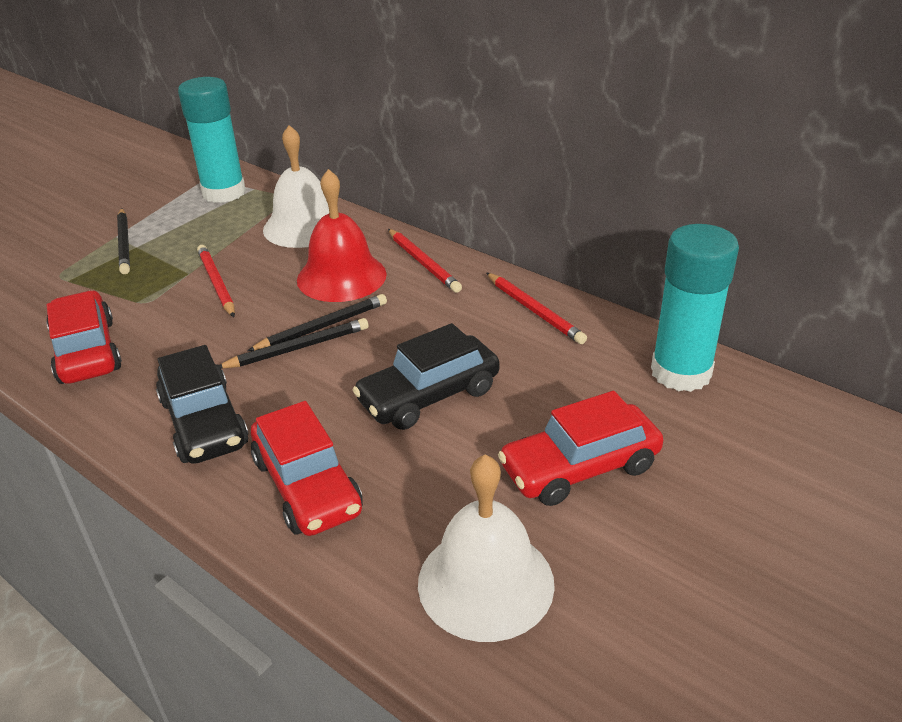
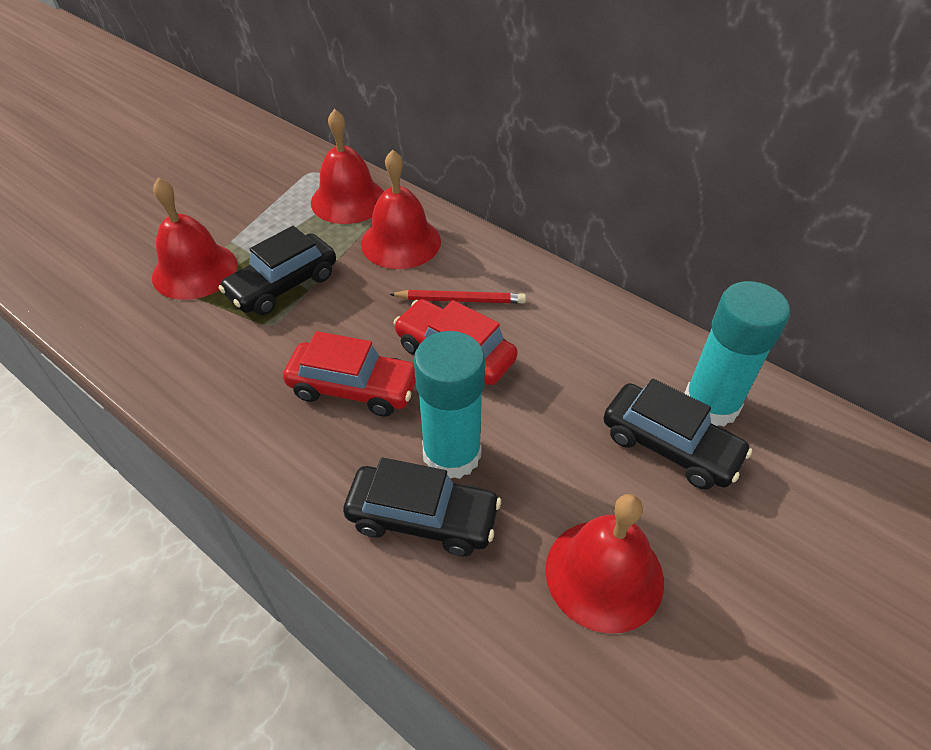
black car: 2 -> 3
black pencil: 3 -> 0
red bell: 1 -> 4
red car: 3 -> 2
red pencil: 3 -> 1
white bell: 2 -> 0

